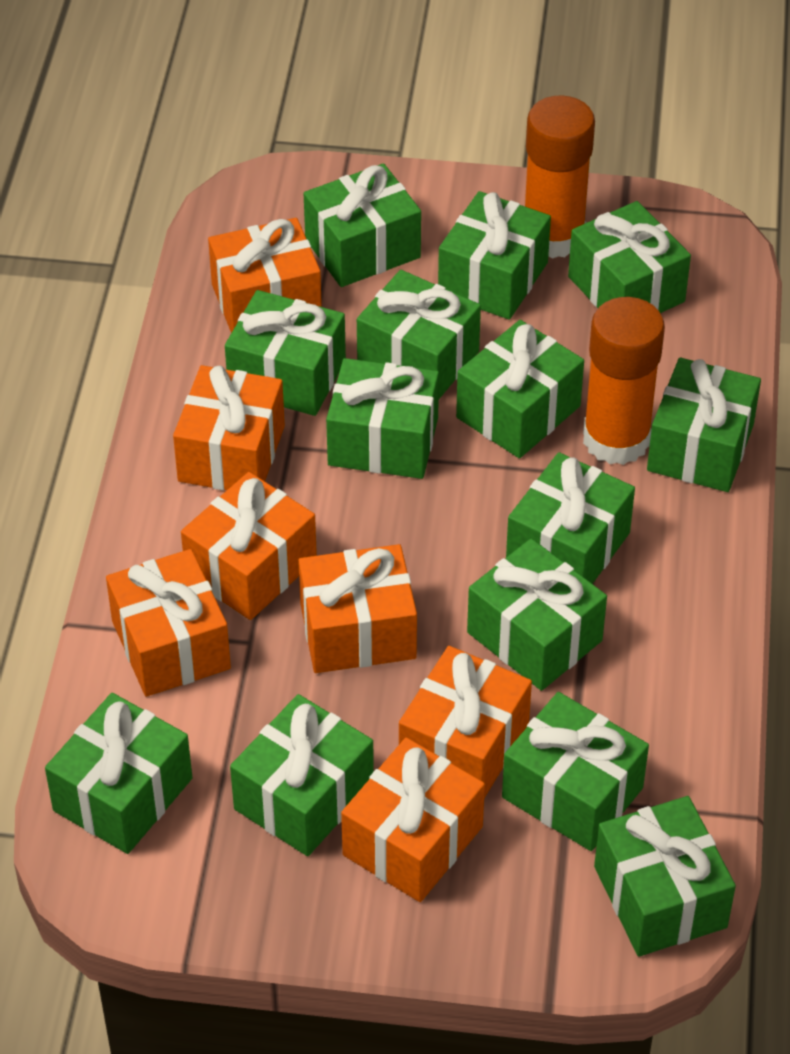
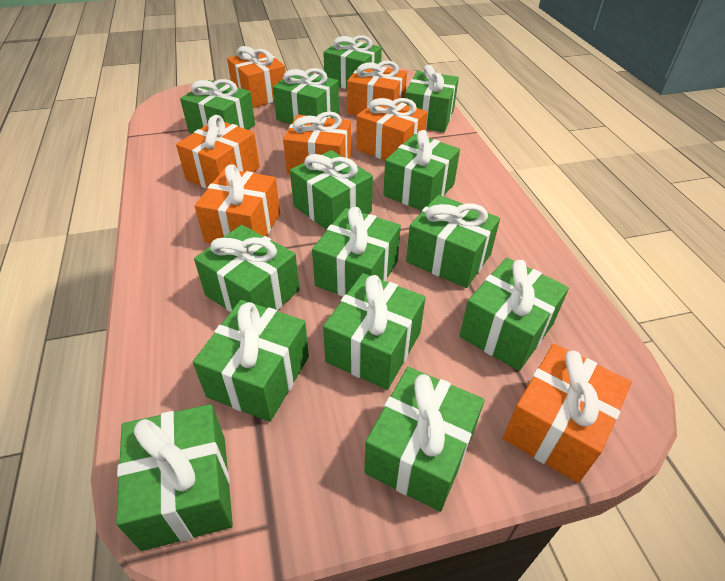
orange glue stick: 2 -> 0

